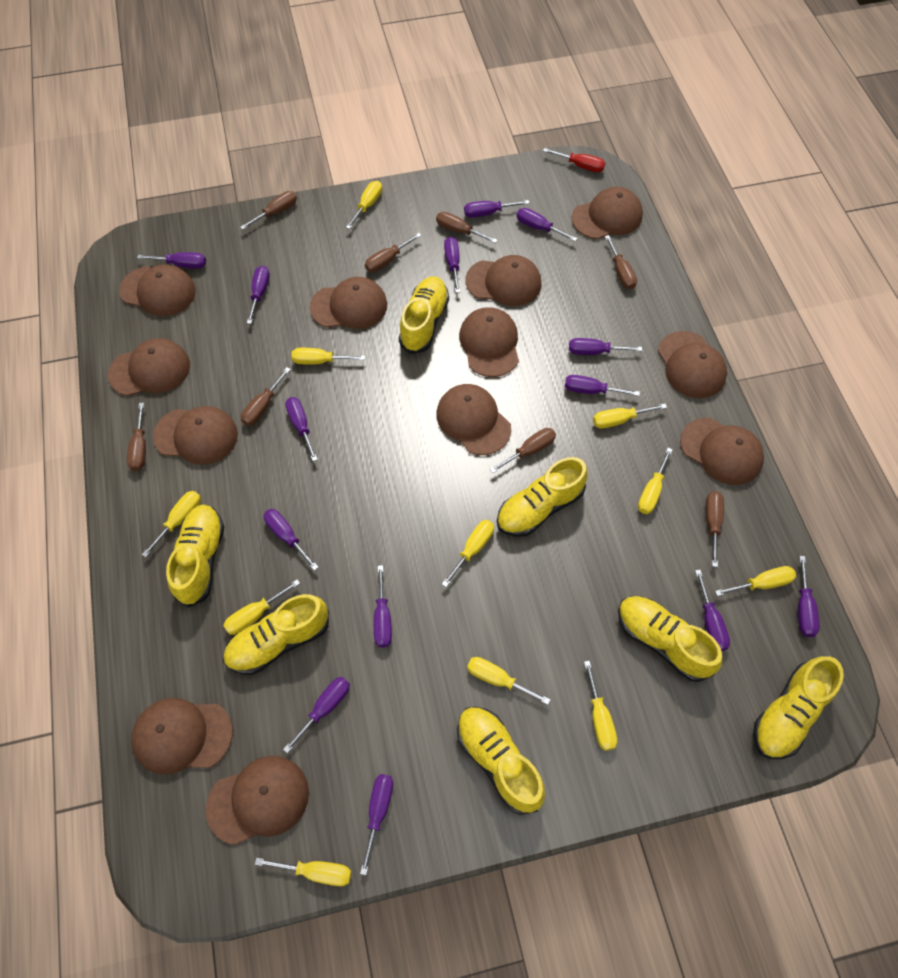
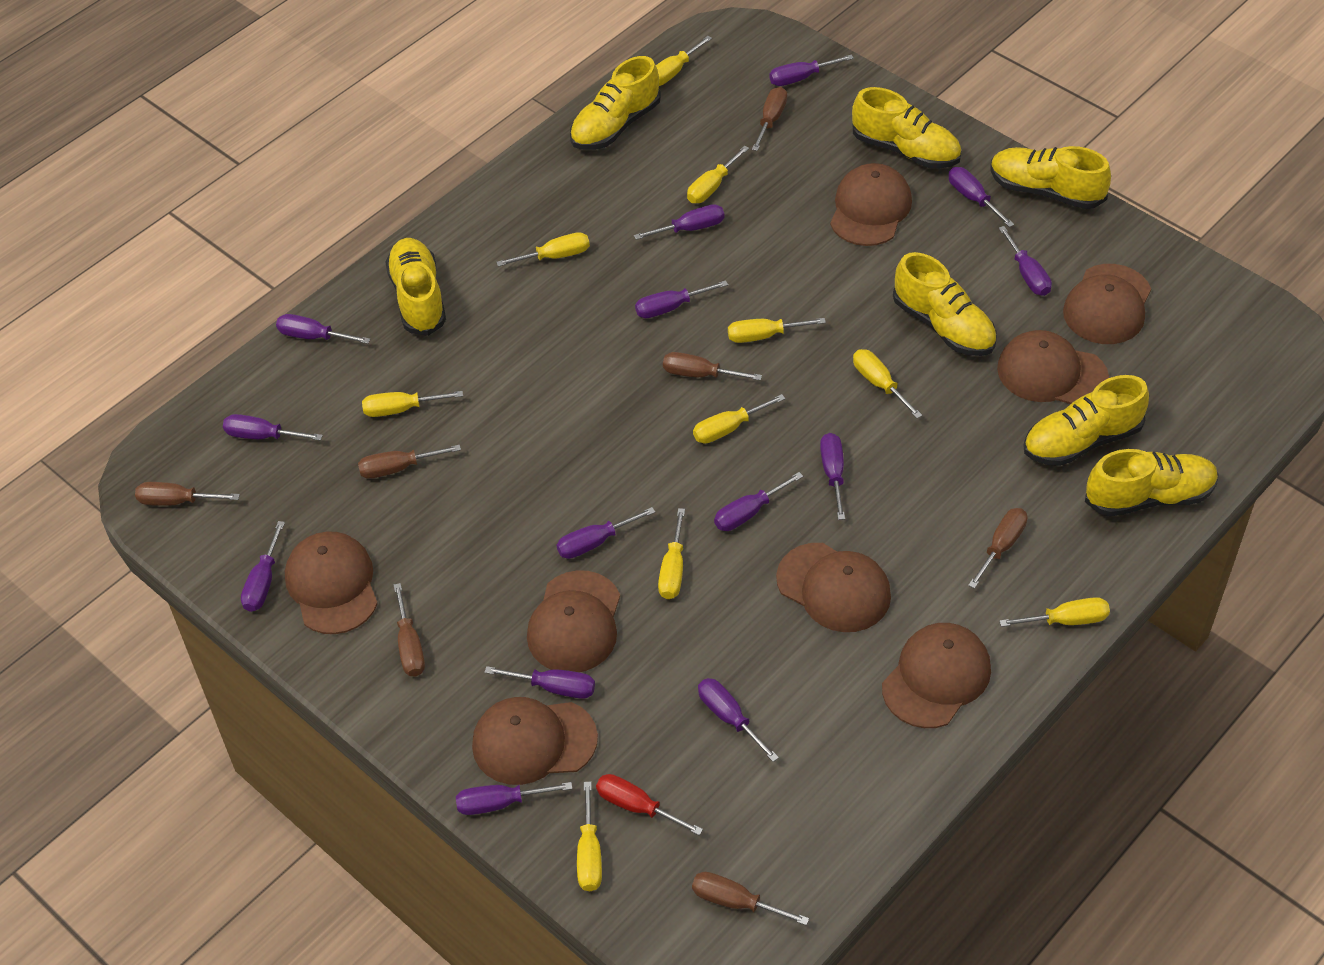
brown cap: 12 -> 8
brown screwdriver: 8 -> 7
yellow screwdriver: 11 -> 10

